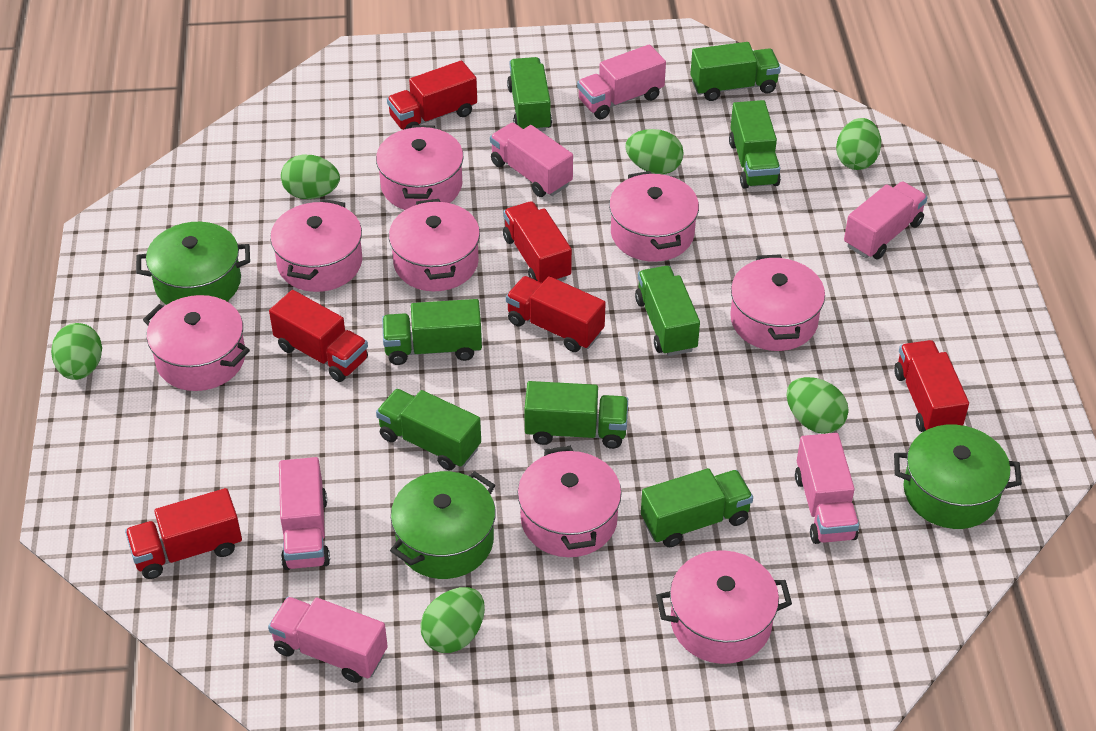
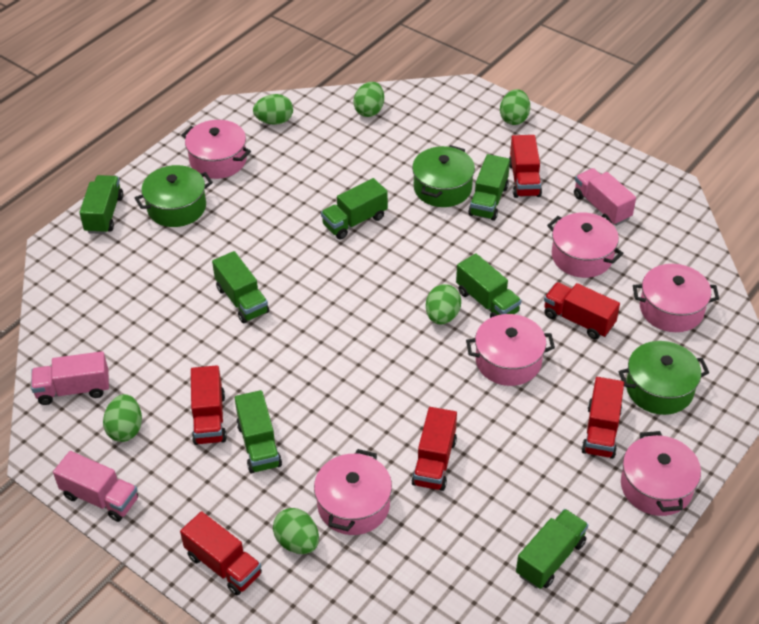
green truck: 8 -> 7
pink pot: 8 -> 6
pink truck: 6 -> 3

